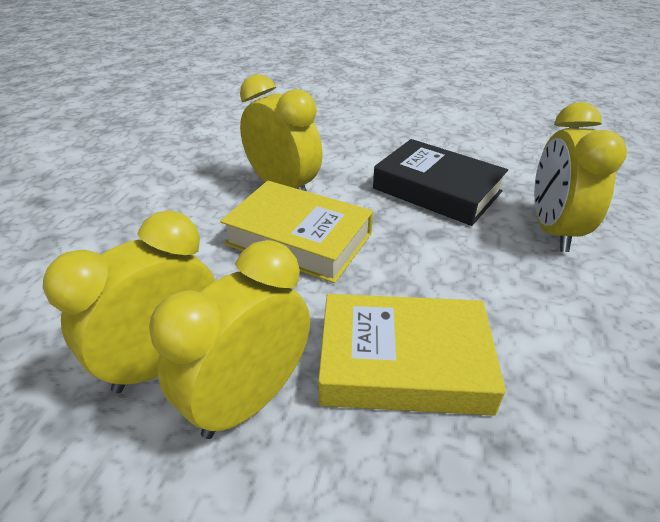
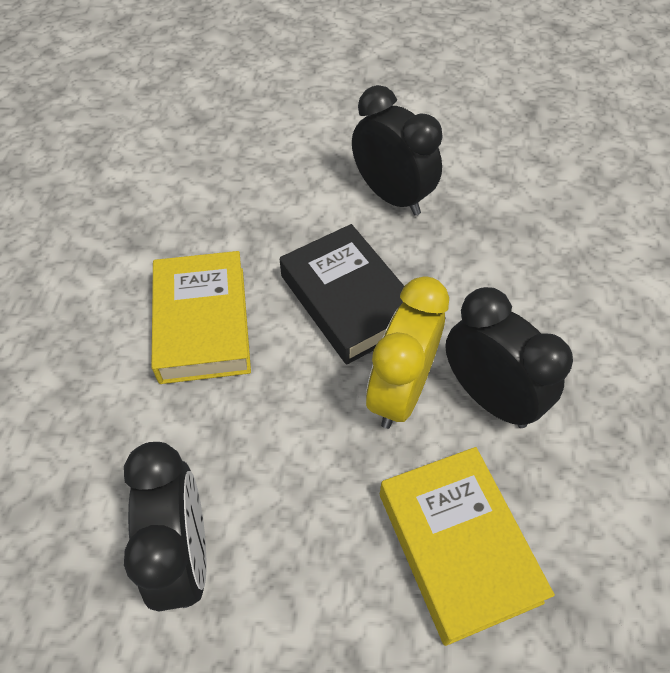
black clock: 0 -> 3
yellow clock: 4 -> 1

